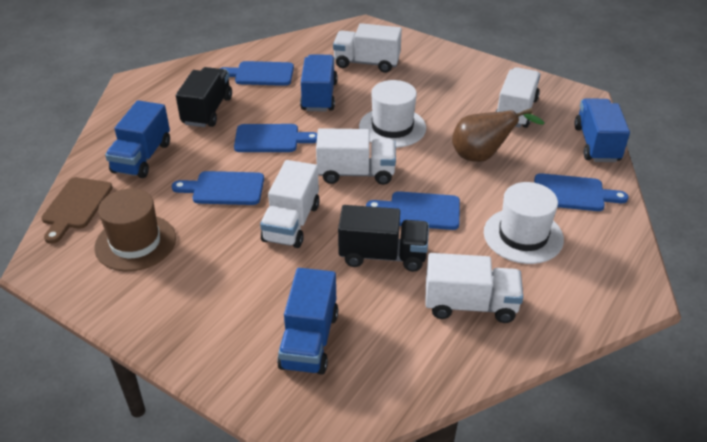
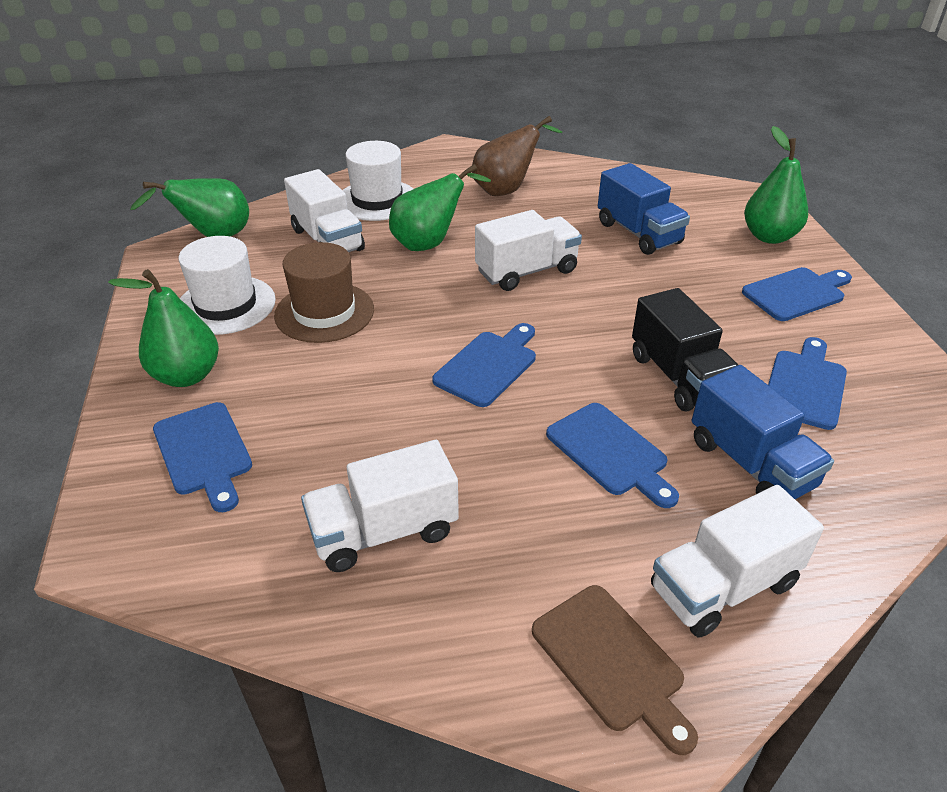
black truck: 2 -> 1
blue truck: 4 -> 2
green pear: 0 -> 4
white truck: 5 -> 4

